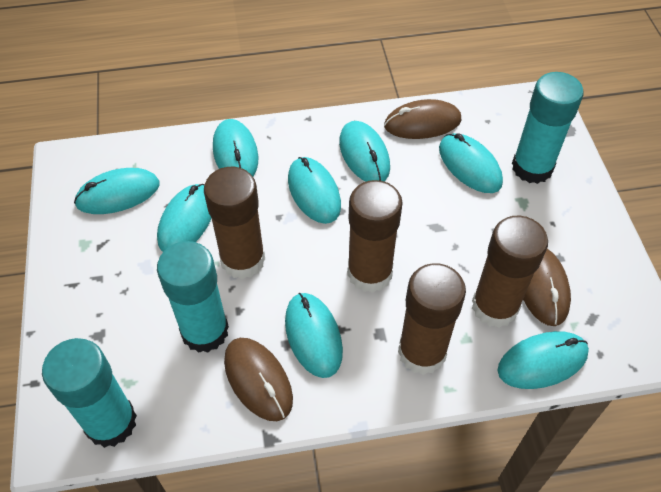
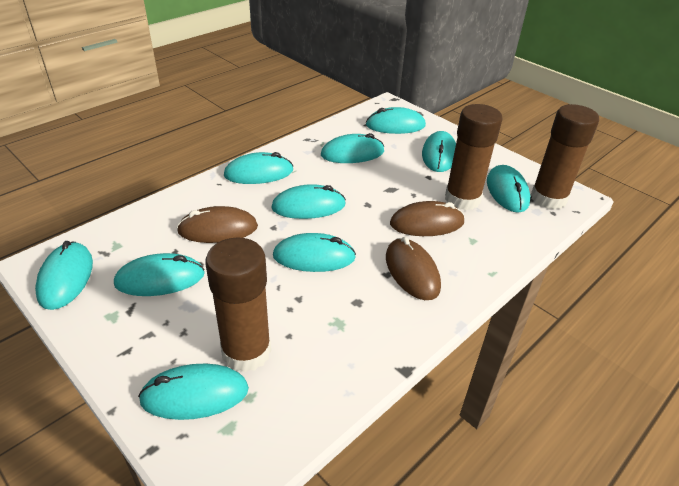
brown glue stick: 4 -> 3
turquoise glue stick: 3 -> 0
turquoise mouse: 8 -> 10

